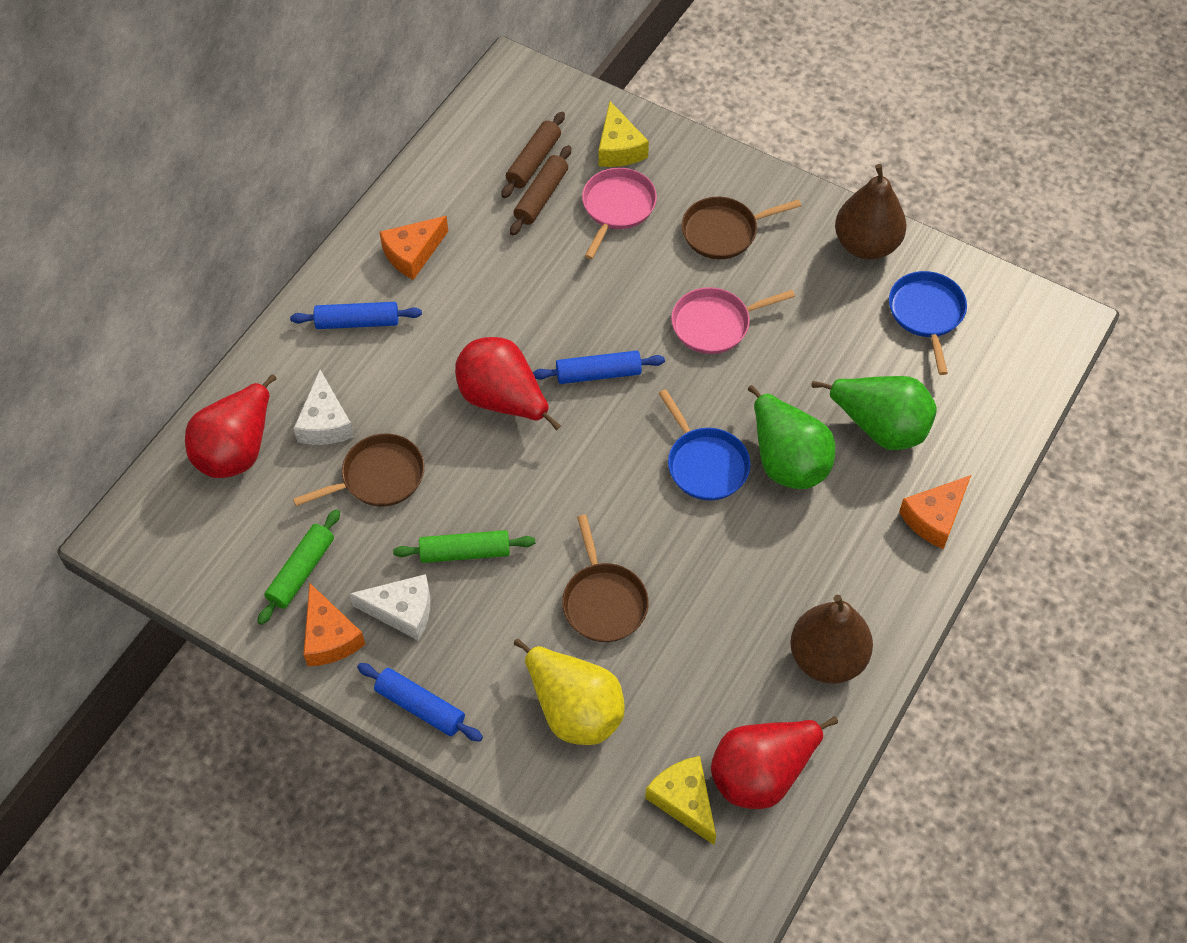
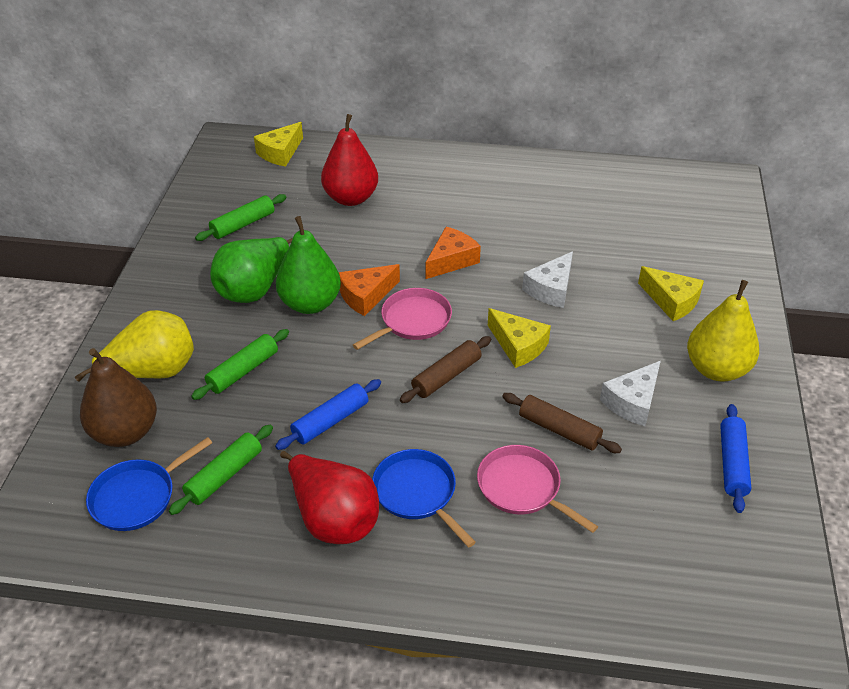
blue rolling pin: 3 -> 2
brown pan: 3 -> 0
brown pear: 2 -> 1
green rolling pin: 2 -> 3
orange cheese: 3 -> 2
red pear: 3 -> 2
yellow cheese: 2 -> 3
yellow pear: 1 -> 2

